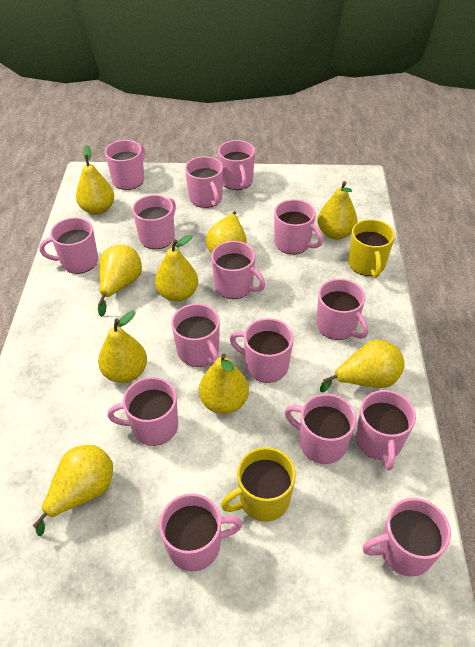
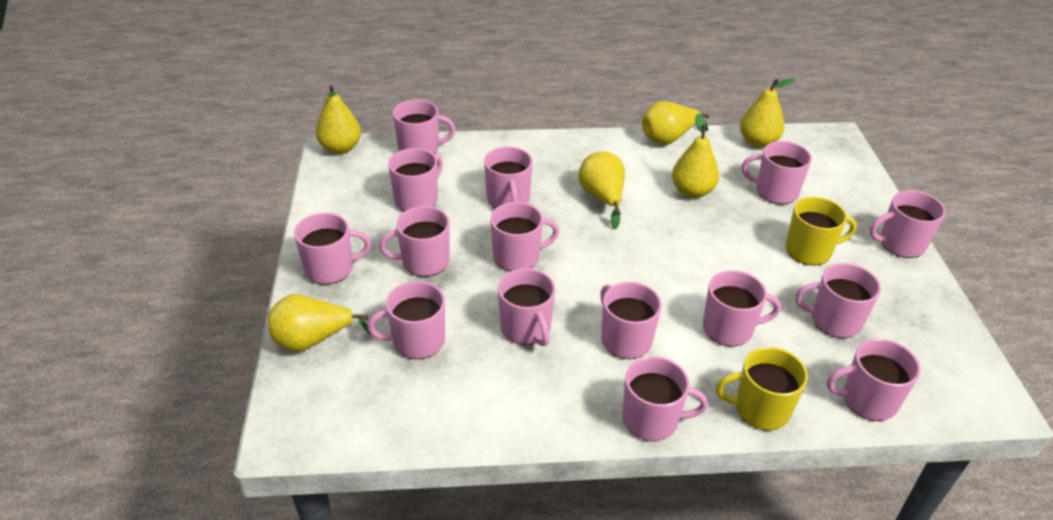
yellow pear: 9 -> 6

